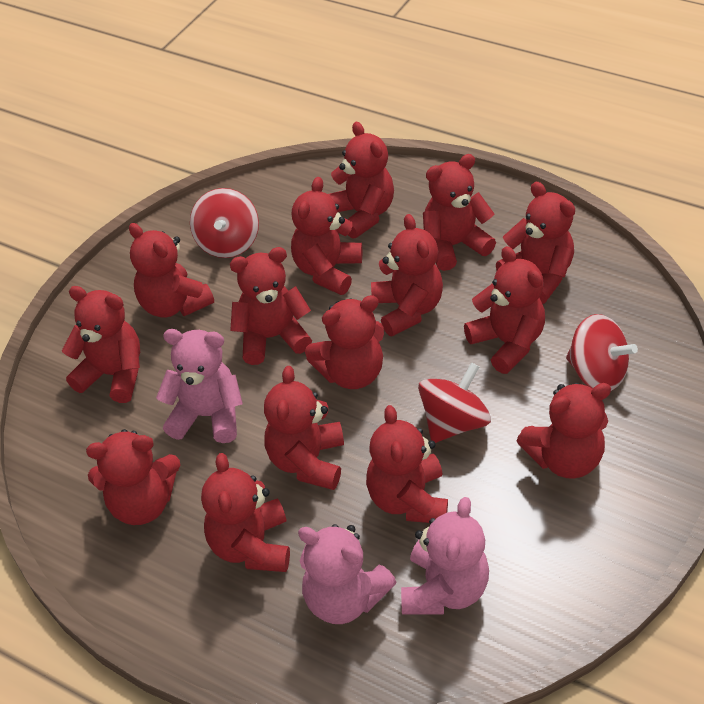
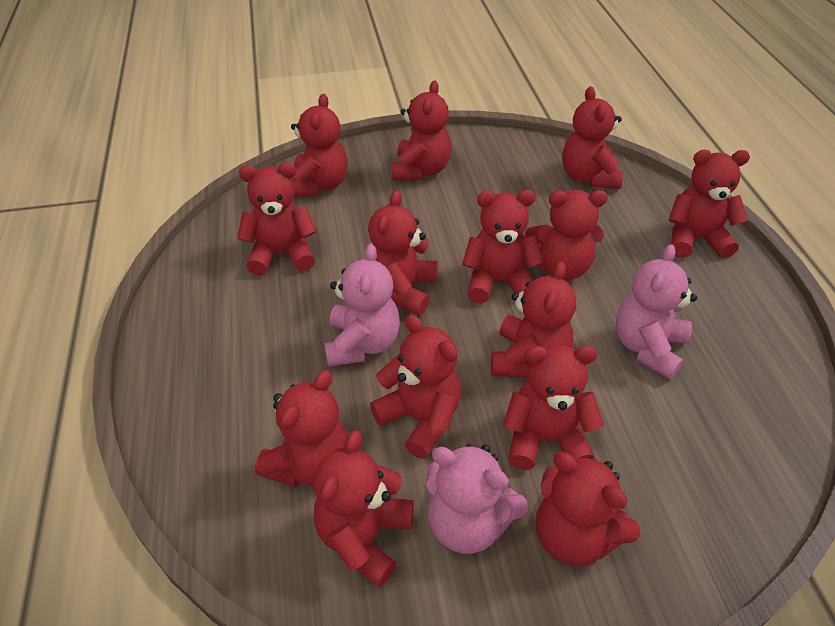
red spinning top: 3 -> 0
red teddy bear: 15 -> 14

